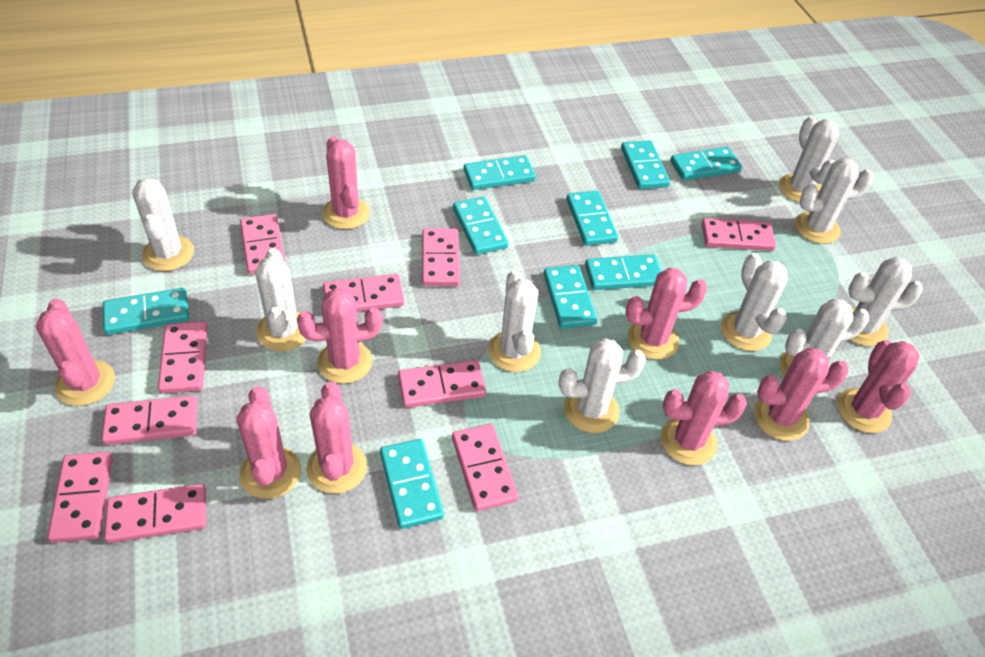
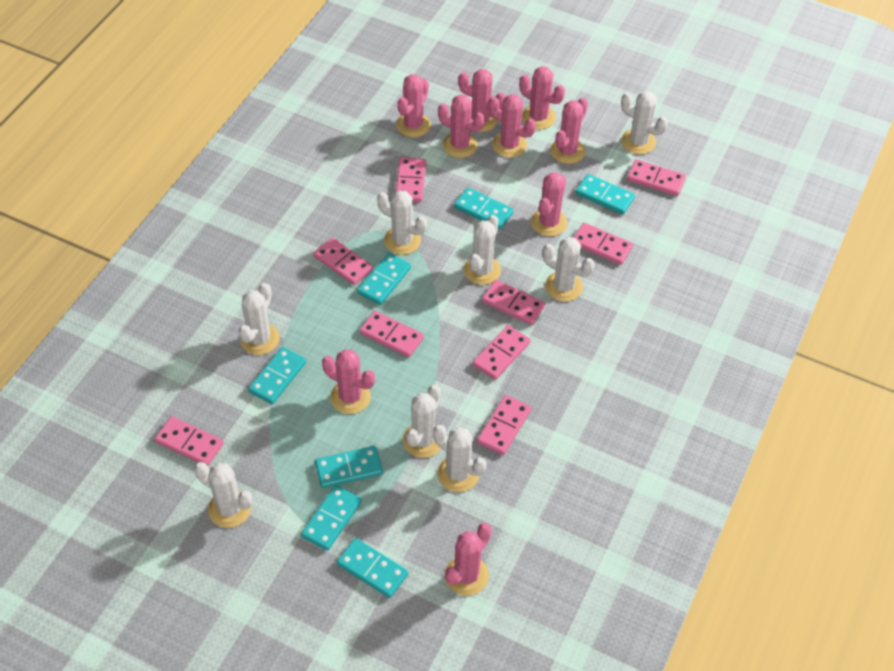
pink domino: 10 -> 9
turquoise domino: 9 -> 7
white cactus: 9 -> 8

